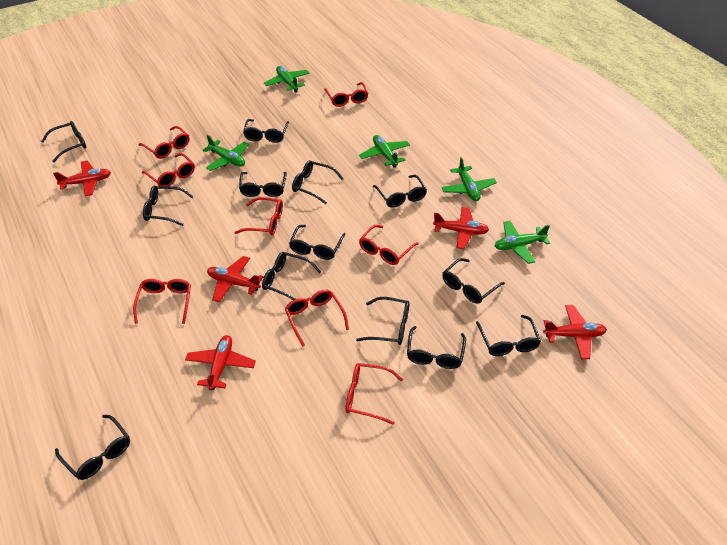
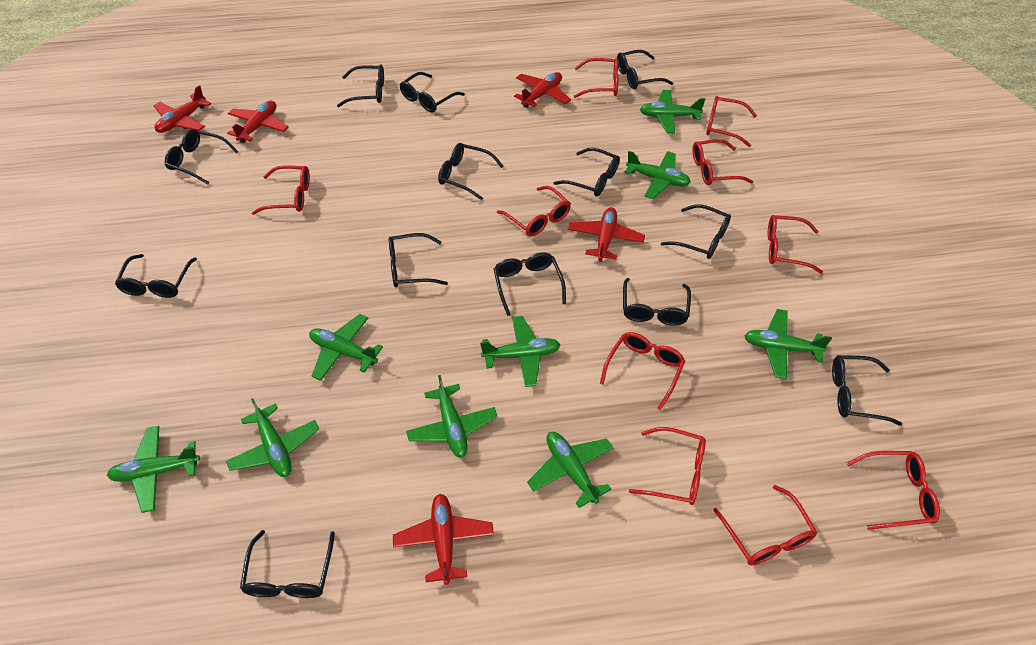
green plane: 5 -> 9
red glasses: 8 -> 10

